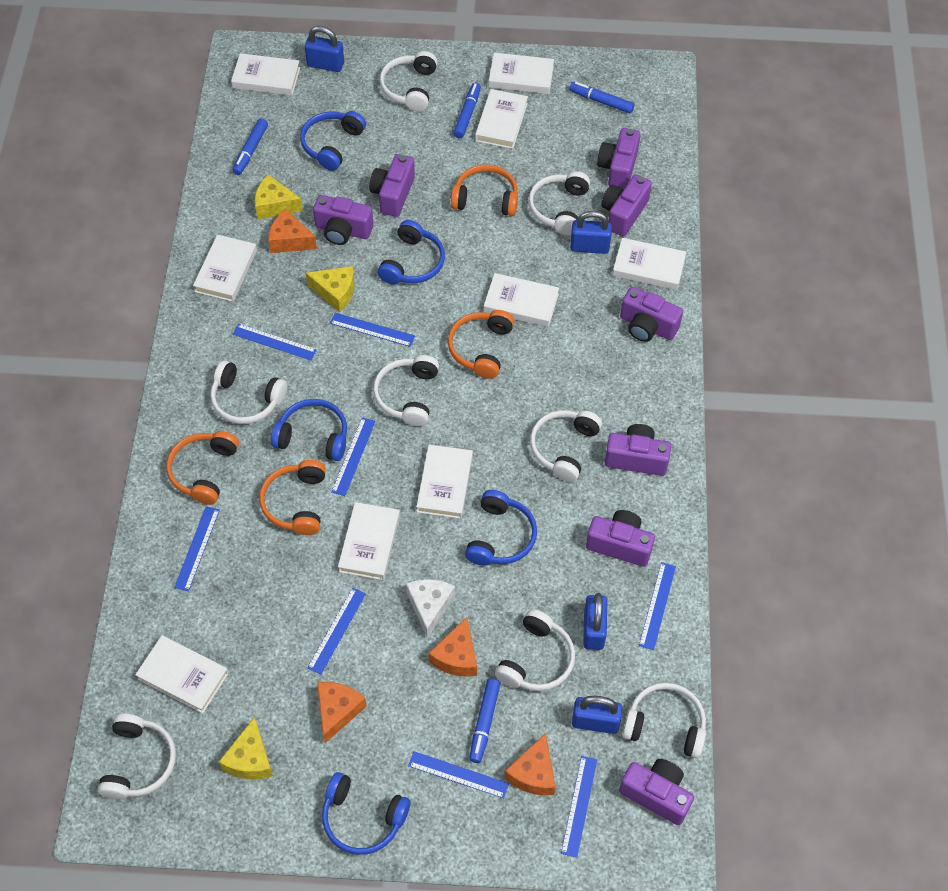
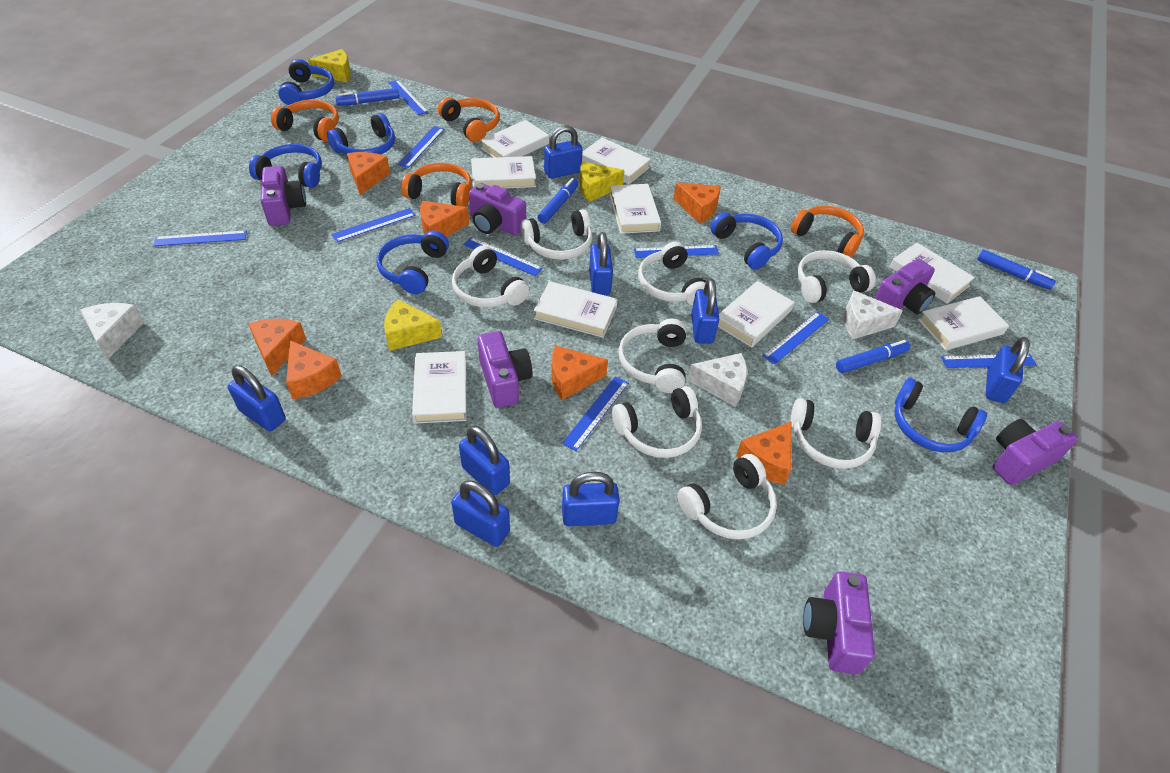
blue headphones: 5 -> 6
blue padlock: 4 -> 8
blue ruler: 8 -> 9
orange cheese: 4 -> 7
purple camera: 8 -> 6
white cheese: 1 -> 3

